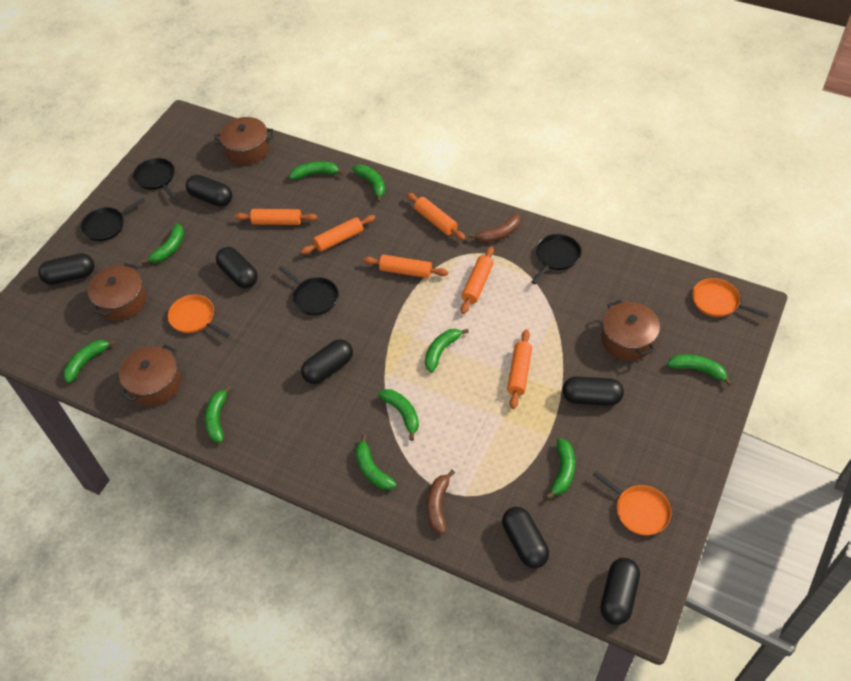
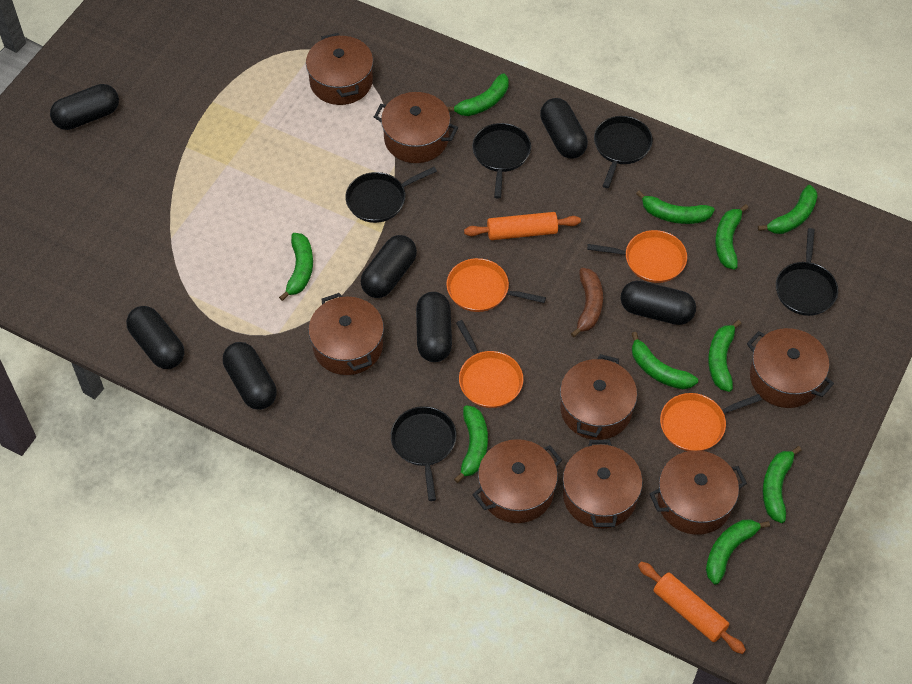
black pan: 4 -> 5
brown banana: 2 -> 1
brown pot: 4 -> 8
orange pan: 3 -> 4
orange rolling pin: 6 -> 2

